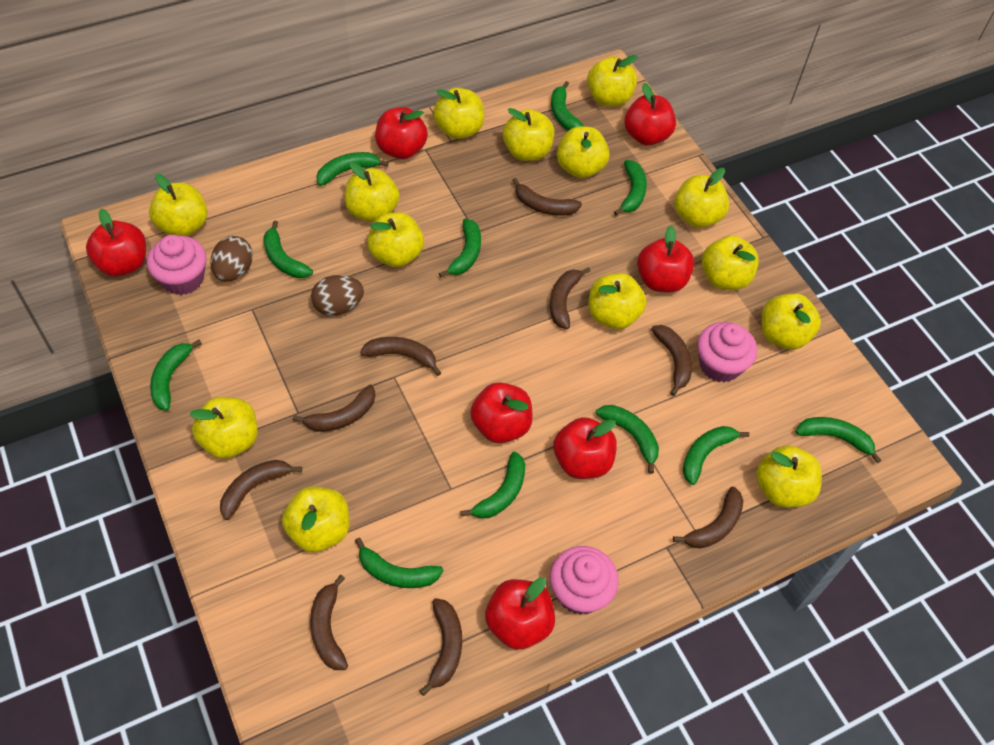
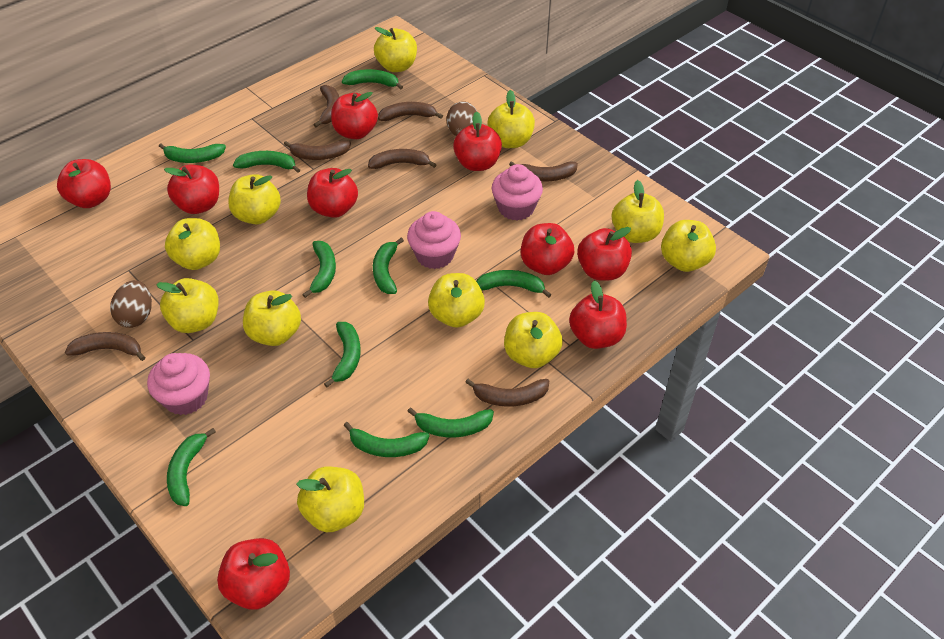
brown banana: 9 -> 7
green banana: 11 -> 10
red apple: 7 -> 9
yellow apple: 14 -> 11

